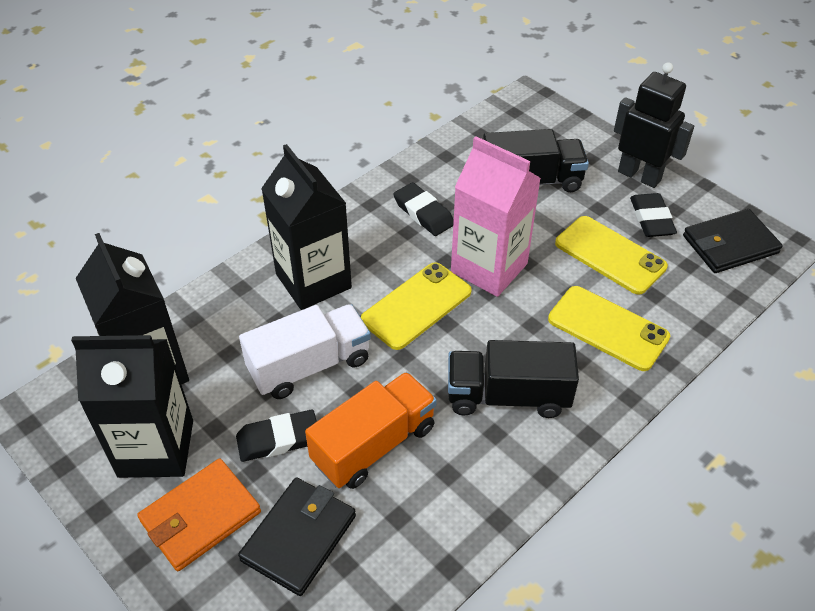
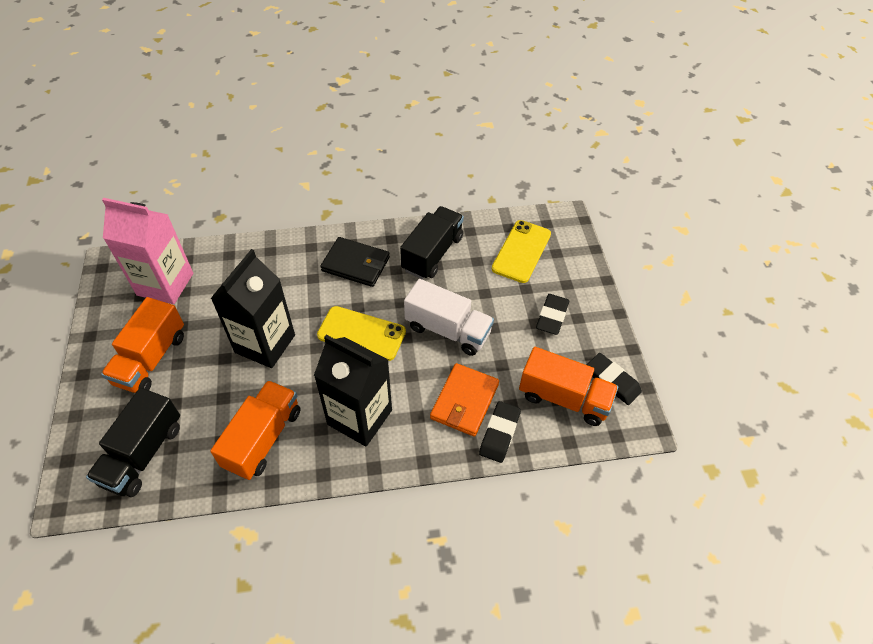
black carton: 3 -> 2
black robot: 1 -> 0
black wallet: 2 -> 1
orange truck: 1 -> 3
yellow phone: 3 -> 2

